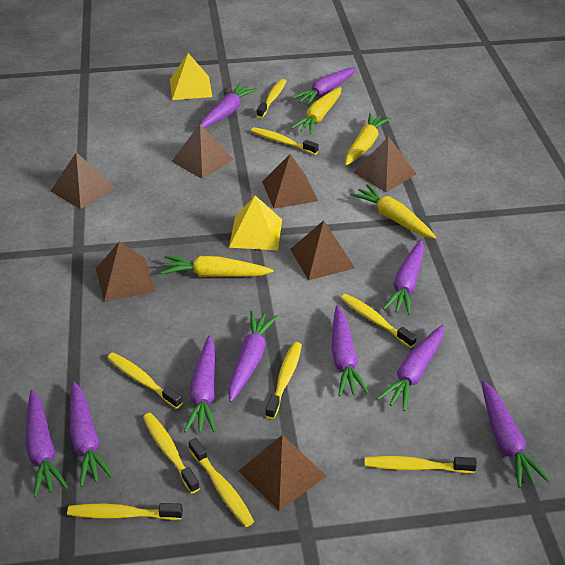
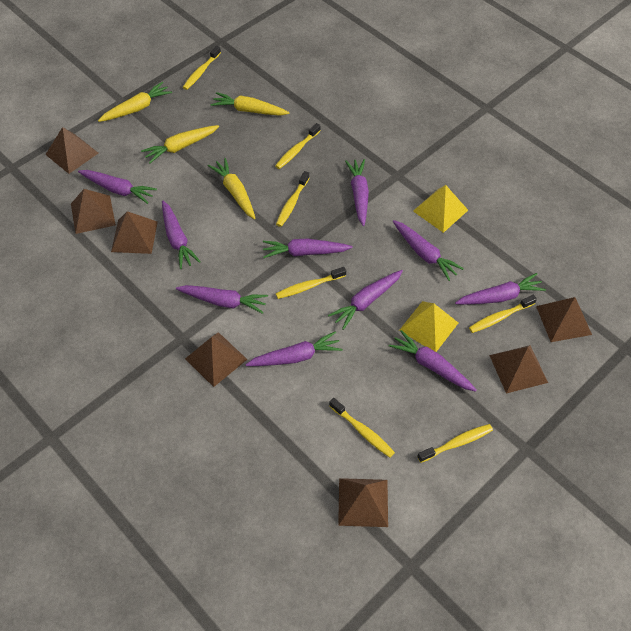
yellow toothbrush: 9 -> 7

